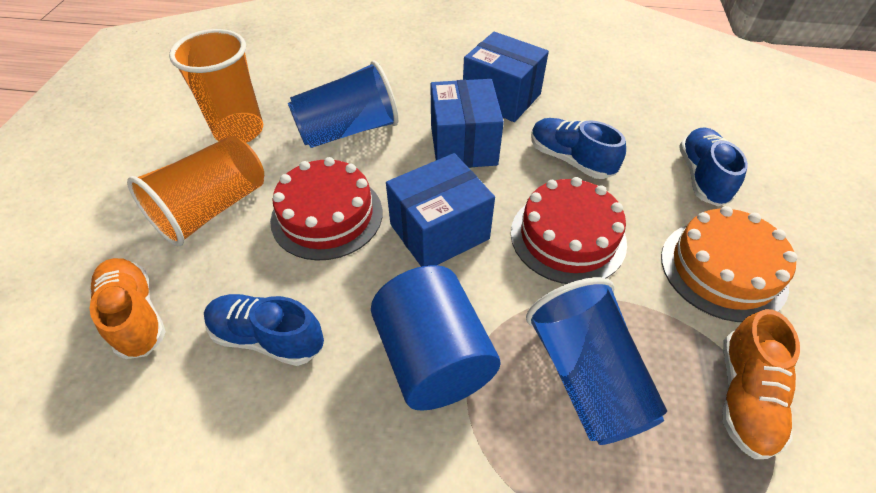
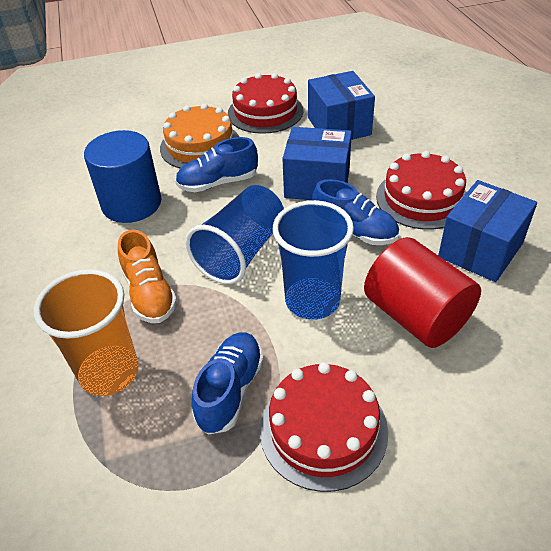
orange cup: 2 -> 1
orange shoe: 2 -> 1
red cake: 2 -> 3
red cylinder: 0 -> 1

